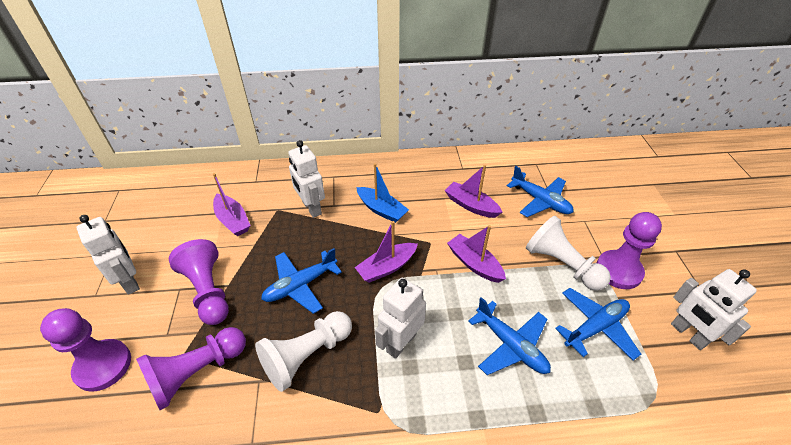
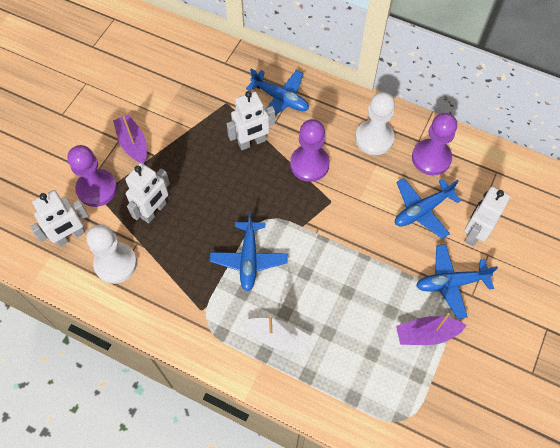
blue boat: 1 -> 0
purple boat: 4 -> 2
purple pawn: 4 -> 3
white boat: 0 -> 1

